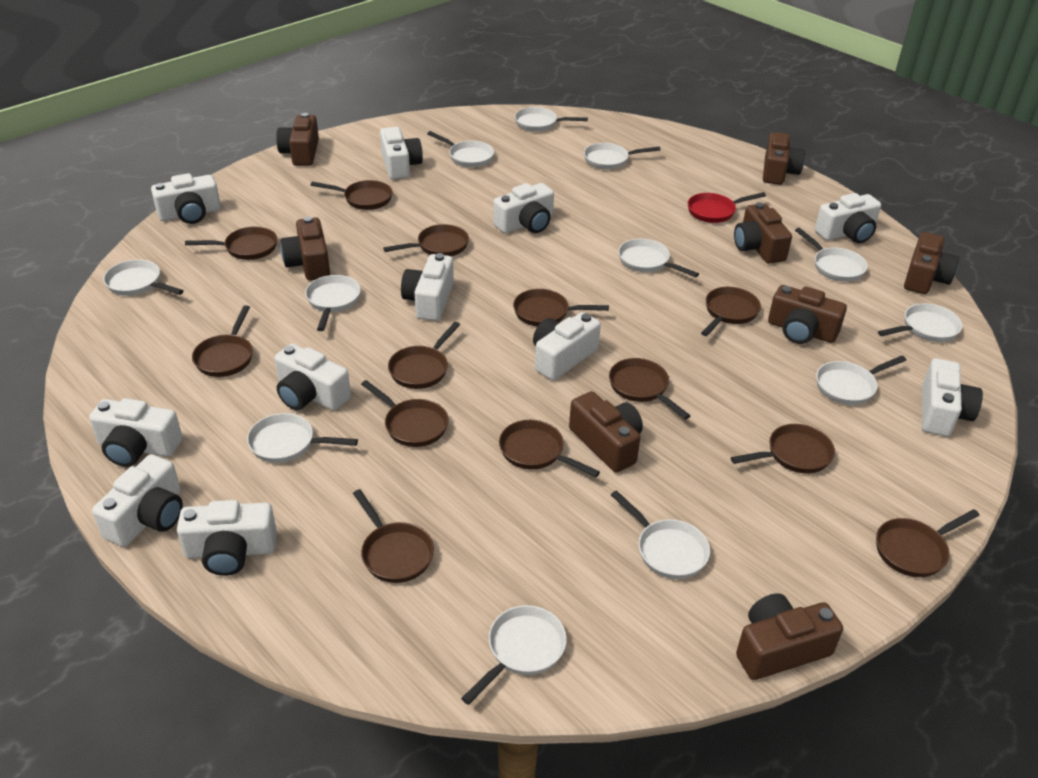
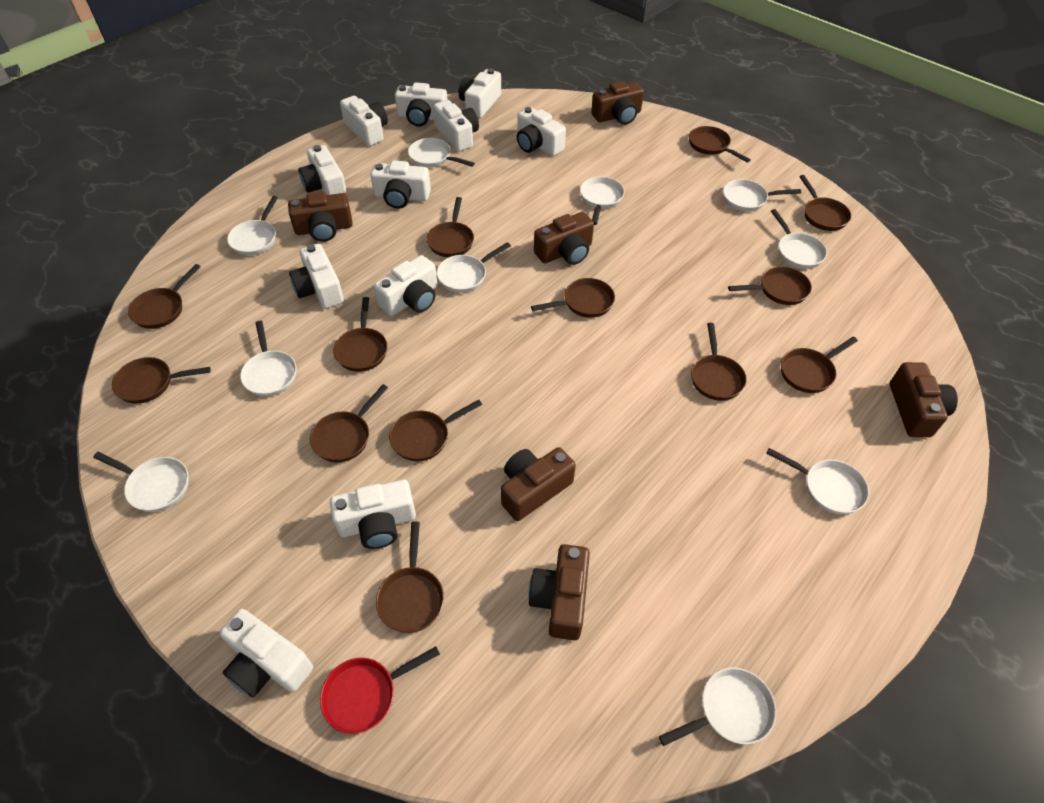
brown camera: 8 -> 6
white pan: 12 -> 10

